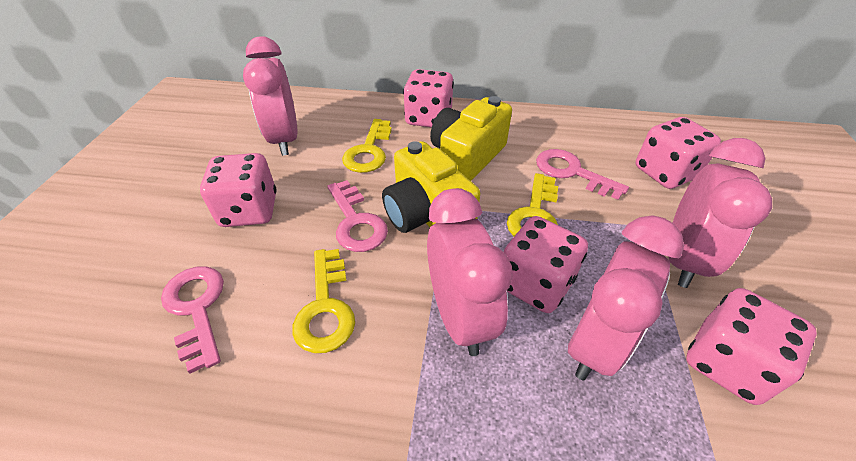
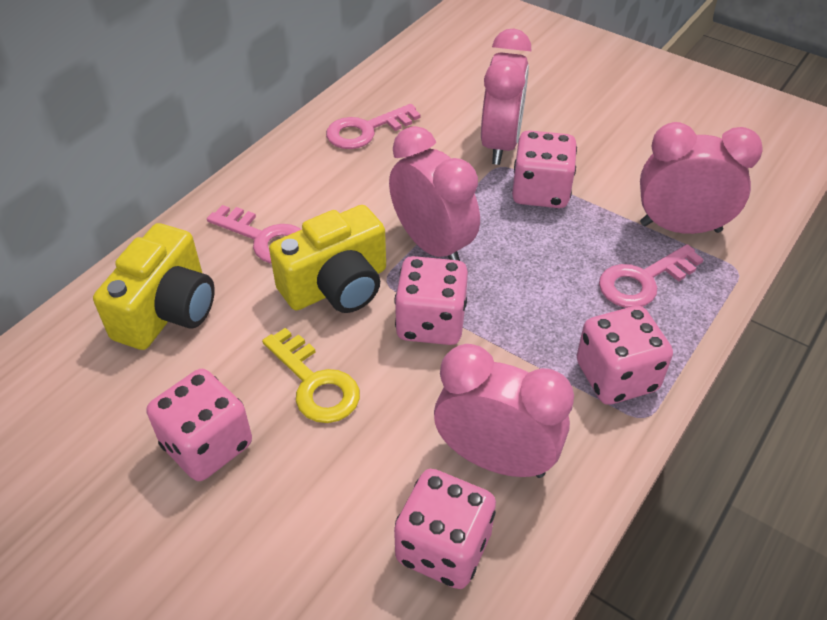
yellow key: 3 -> 1

